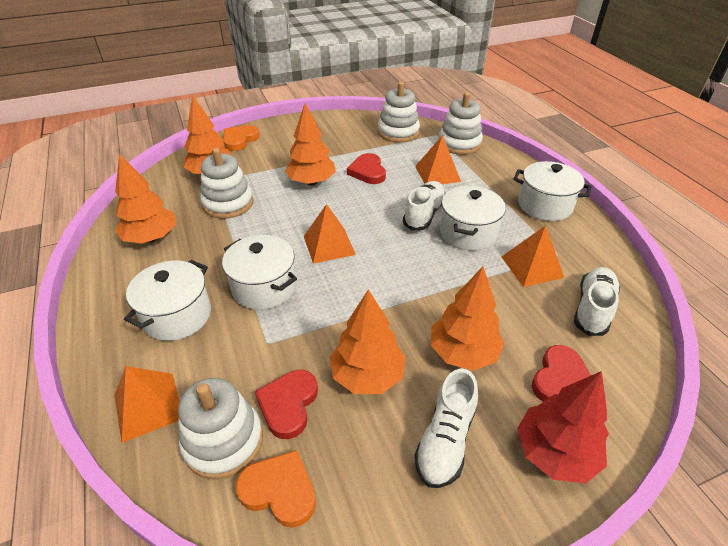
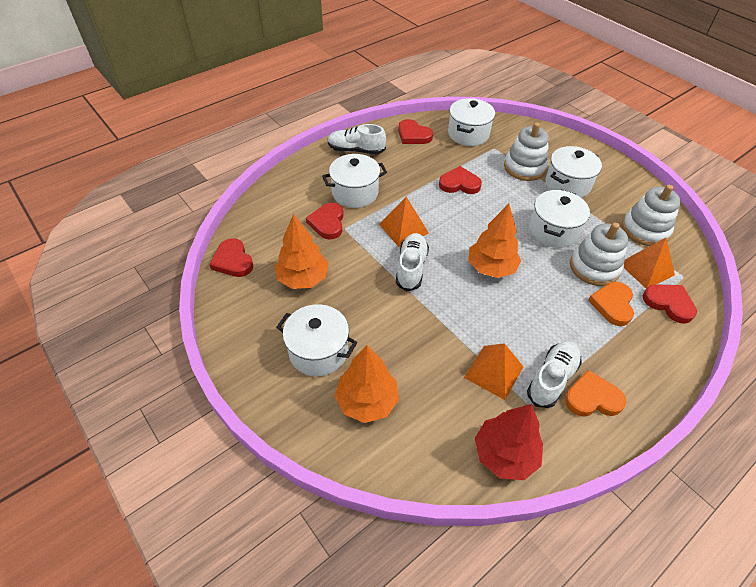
orange pyramid: 4 -> 3
orange tree: 5 -> 3
red heart: 3 -> 5
white pot: 4 -> 5
white stacking toy: 4 -> 3

